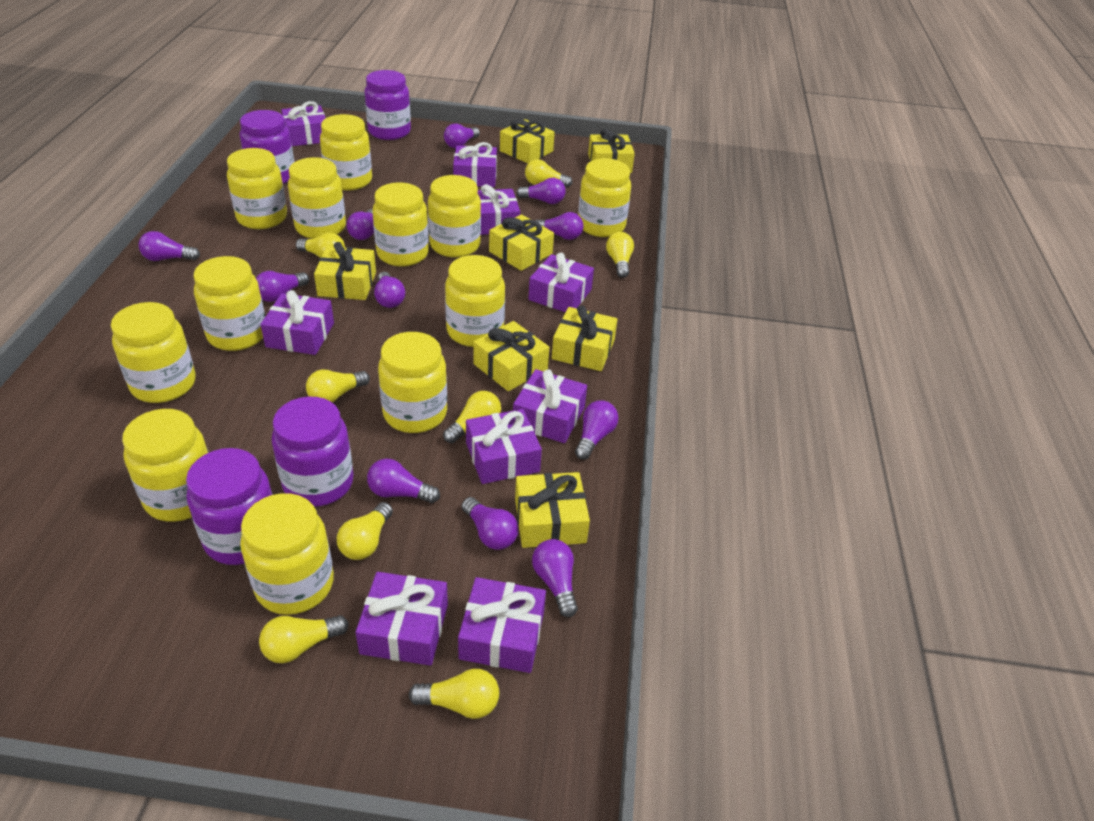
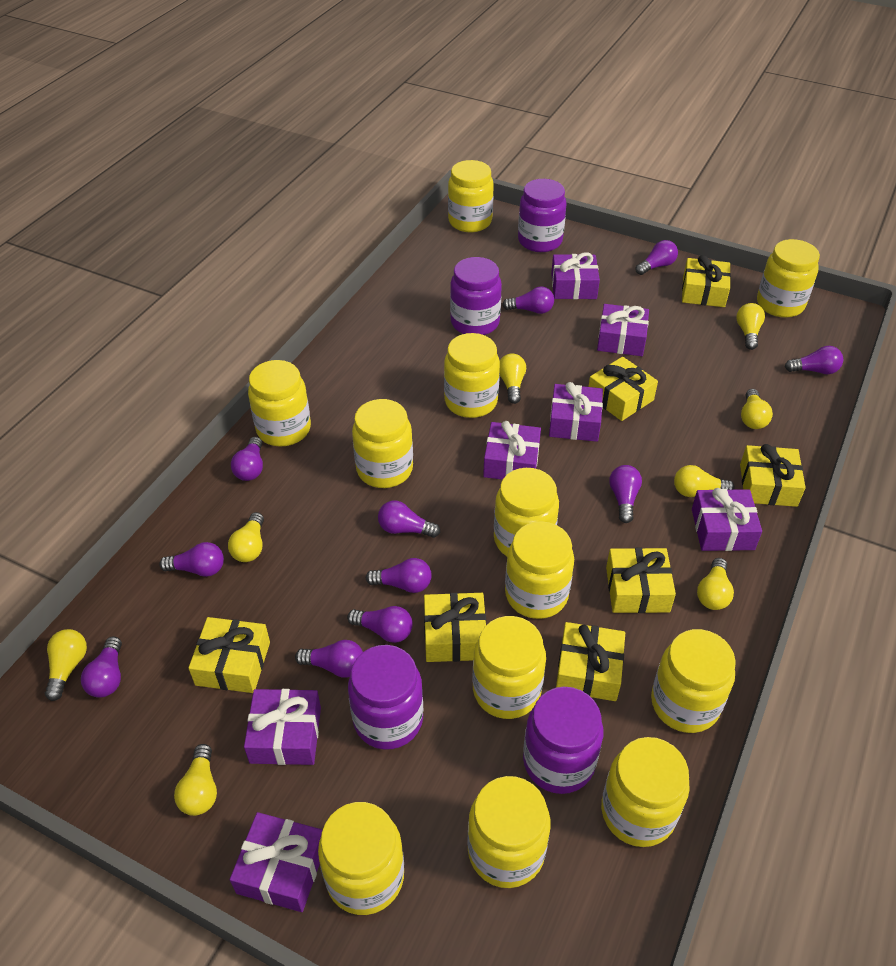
purple gift: 9 -> 7

